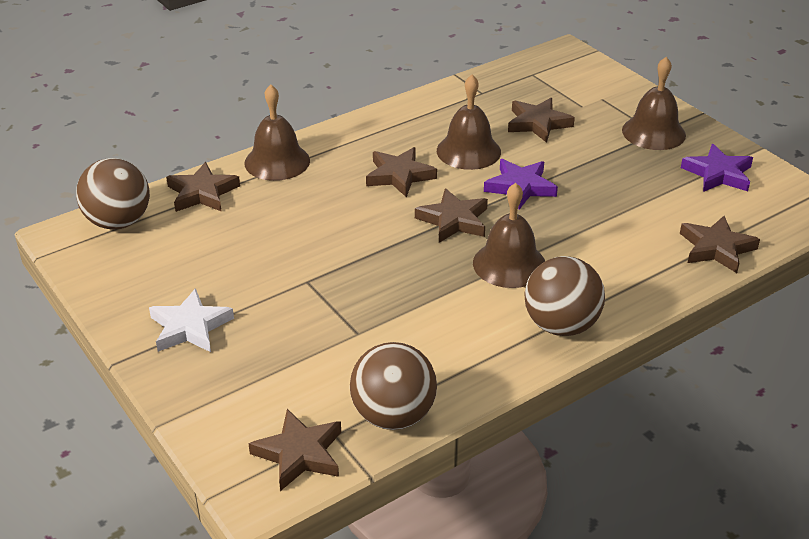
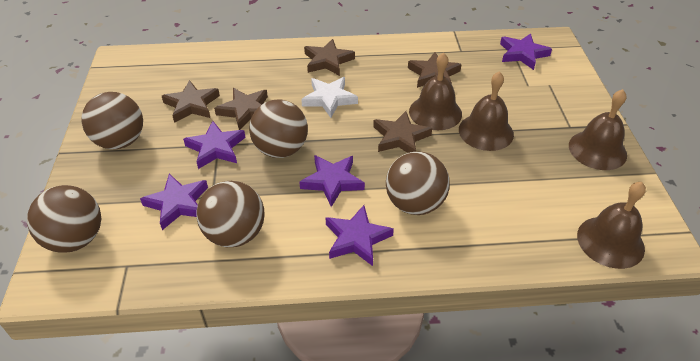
brown ball: 3 -> 5
brown star: 6 -> 5
purple star: 2 -> 5

